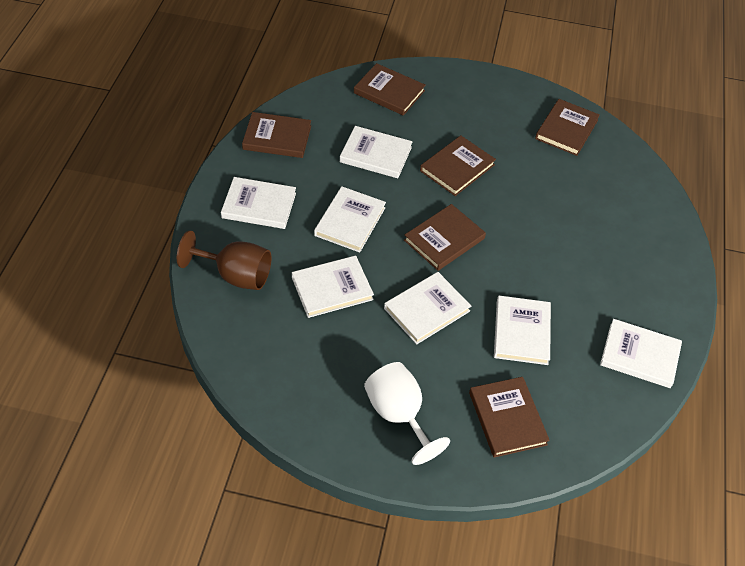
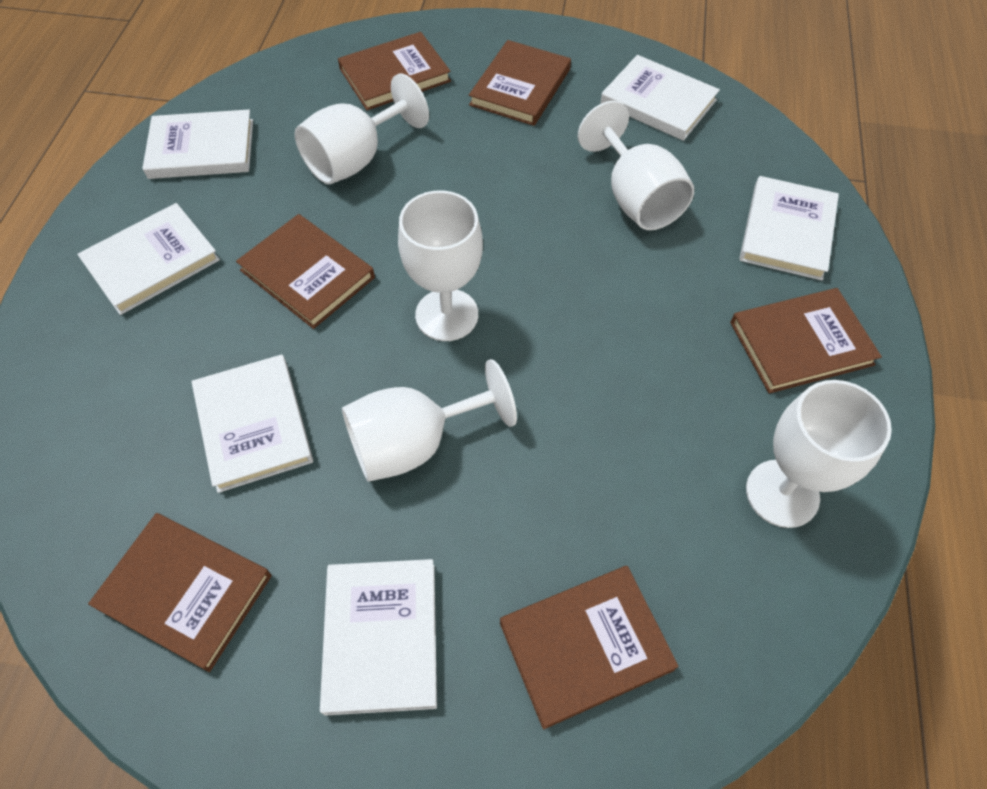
brown goblet: 1 -> 0
white book: 7 -> 6
white goblet: 1 -> 5

